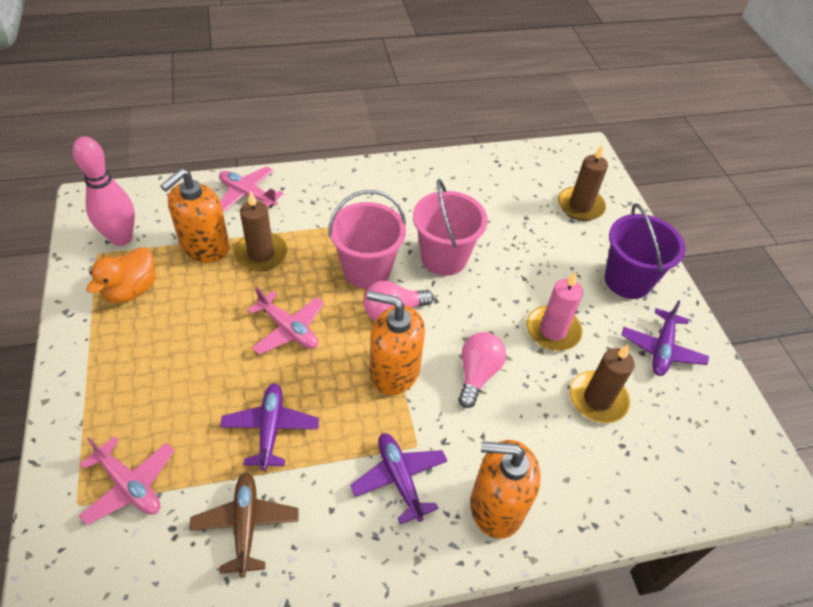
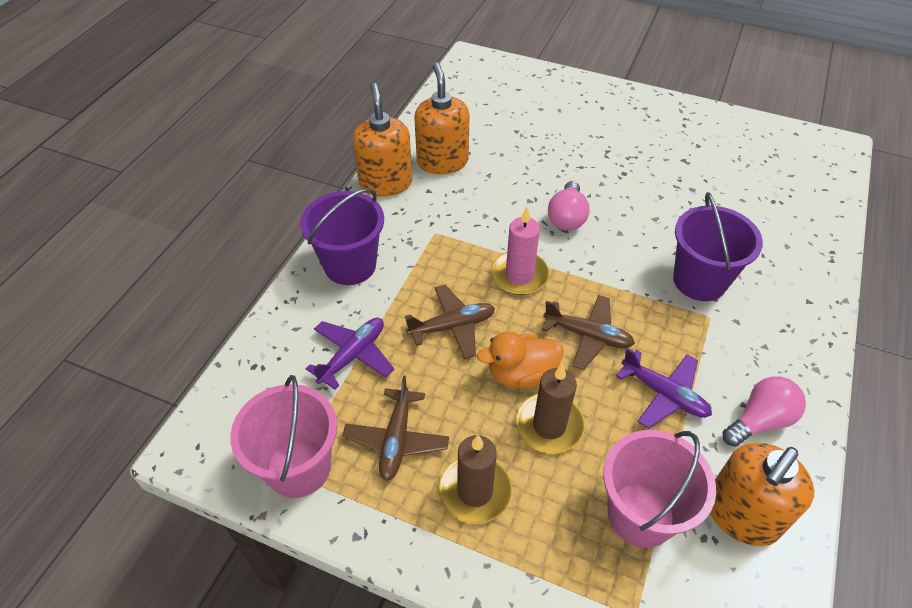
brown candle: 3 -> 2
brown plane: 1 -> 3
pink bowling pin: 1 -> 0
pink plane: 3 -> 0
purple bucket: 1 -> 2
purple plane: 3 -> 2

